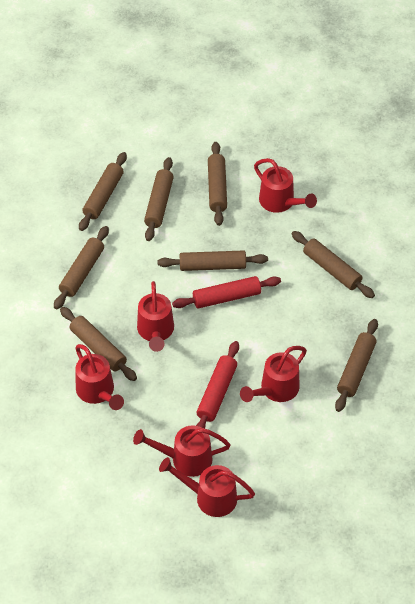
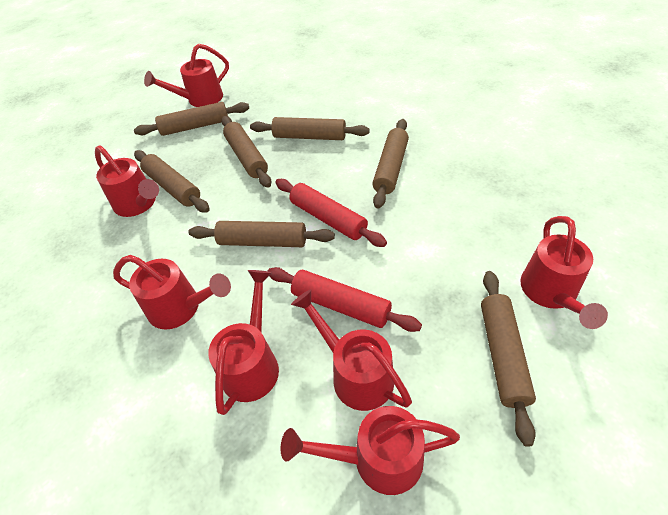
brown rolling pin: 8 -> 7
red watering can: 6 -> 7

